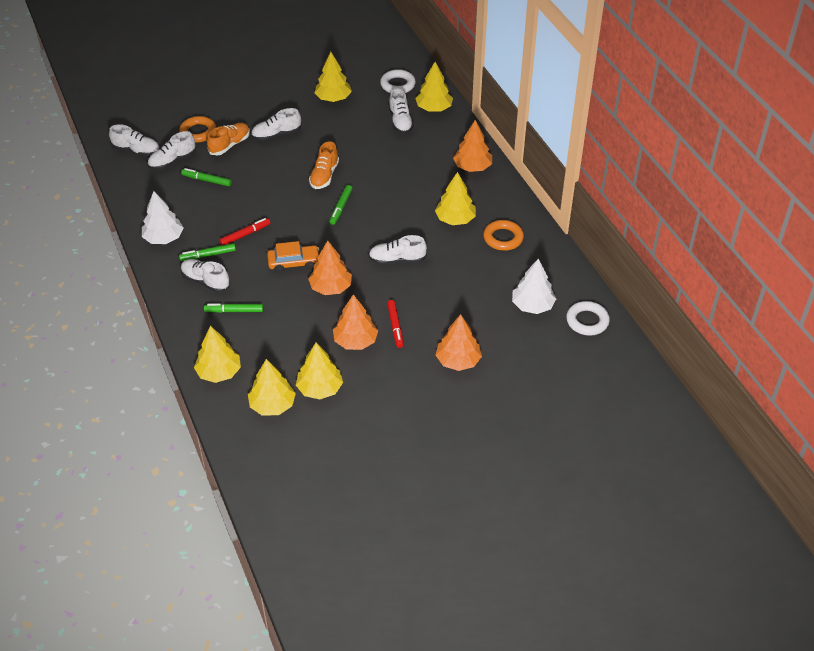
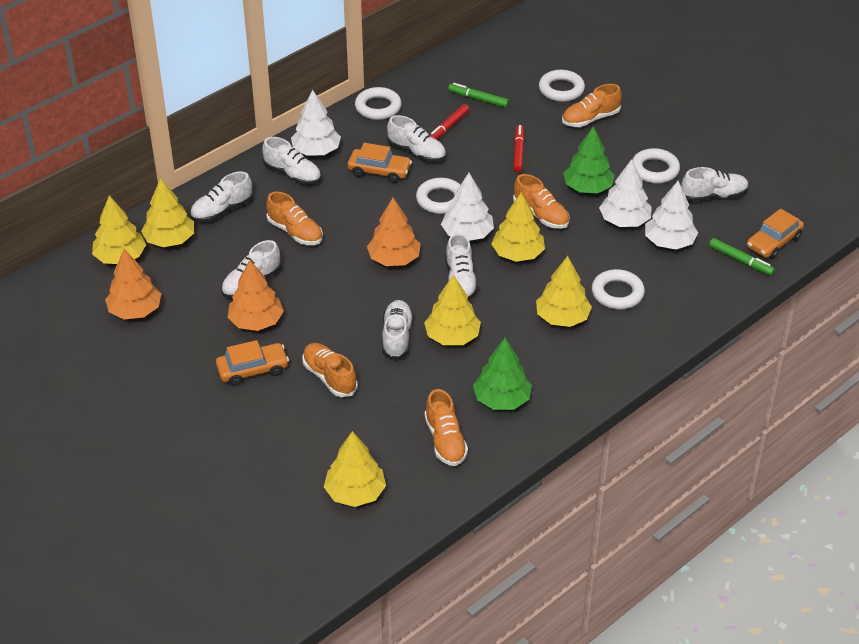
green marker: 4 -> 2
green tree: 0 -> 2
orange car: 1 -> 3
orange ring: 2 -> 0
orange shoe: 2 -> 5
orange tree: 4 -> 3
white ring: 2 -> 5
white shoe: 6 -> 7
white tree: 2 -> 4

